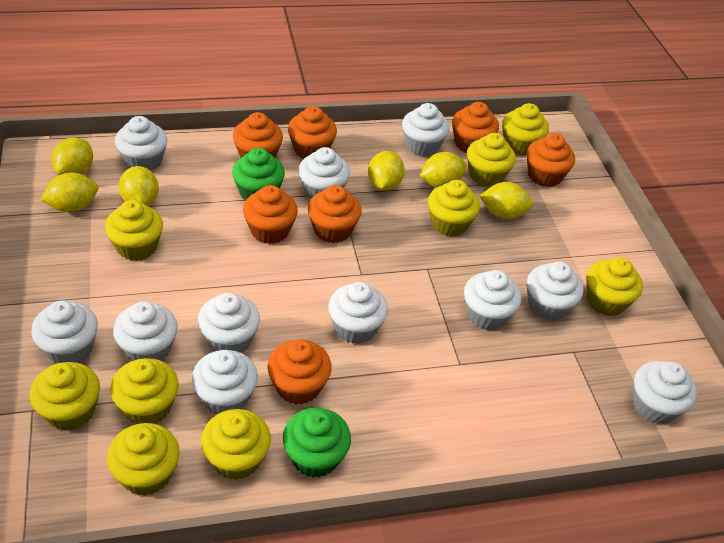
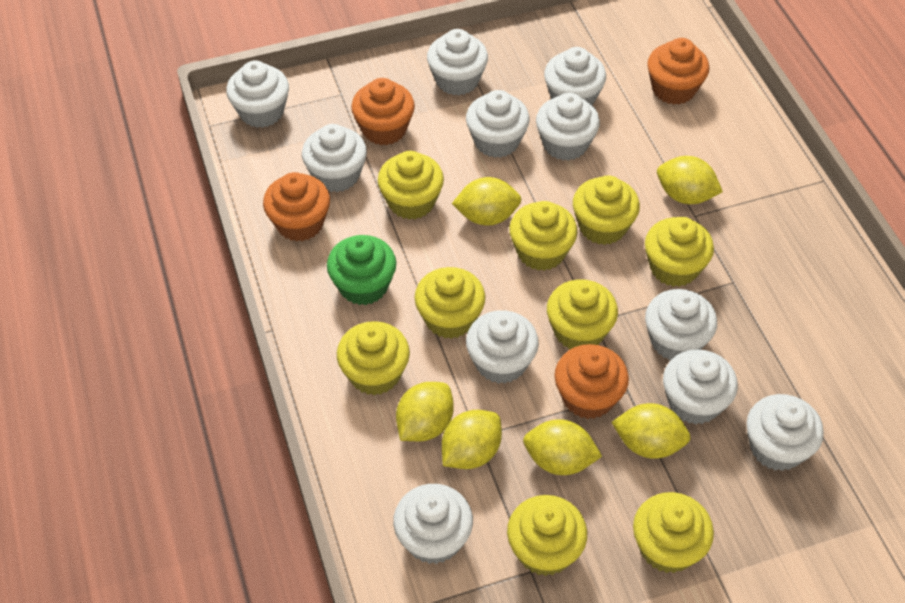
green cupcake: 2 -> 1
orange cupcake: 7 -> 4

